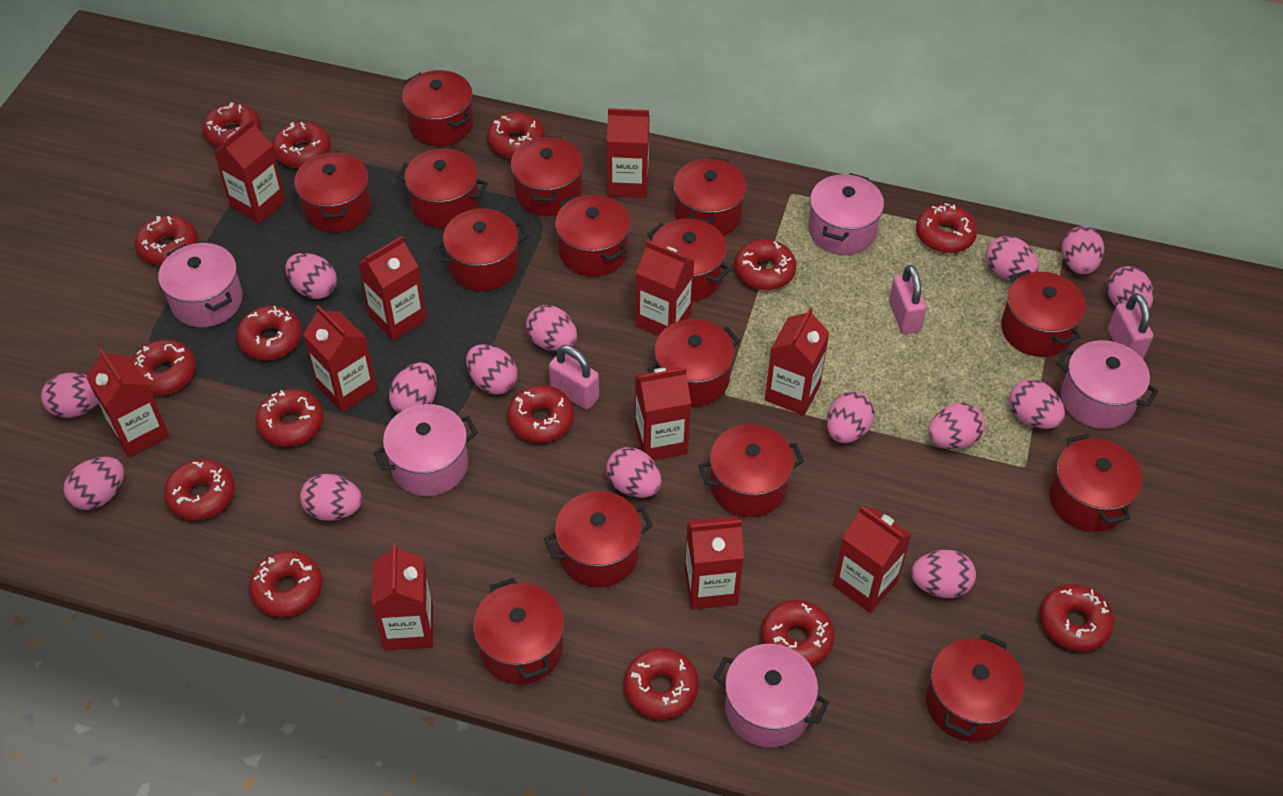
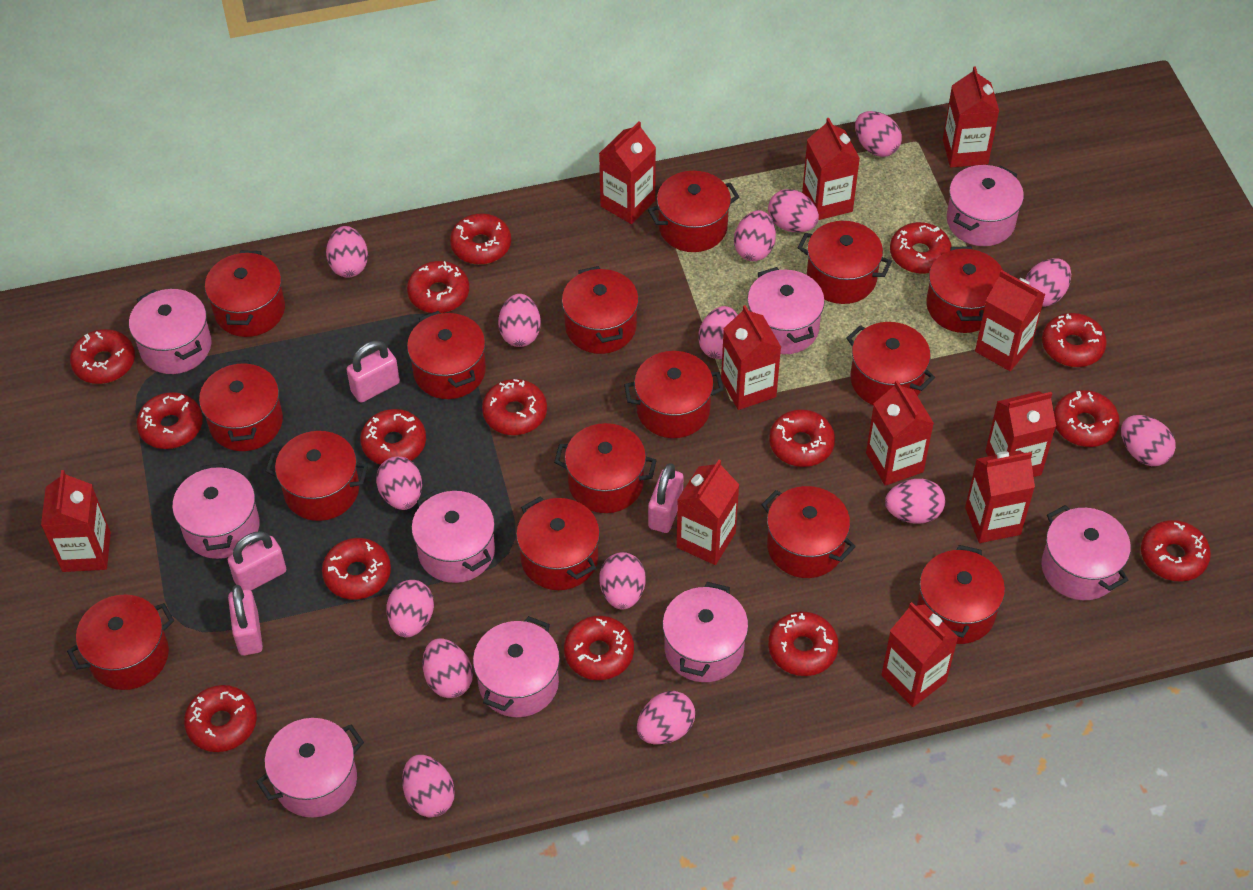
pink padlock: 3 -> 4
pink pot: 5 -> 9

